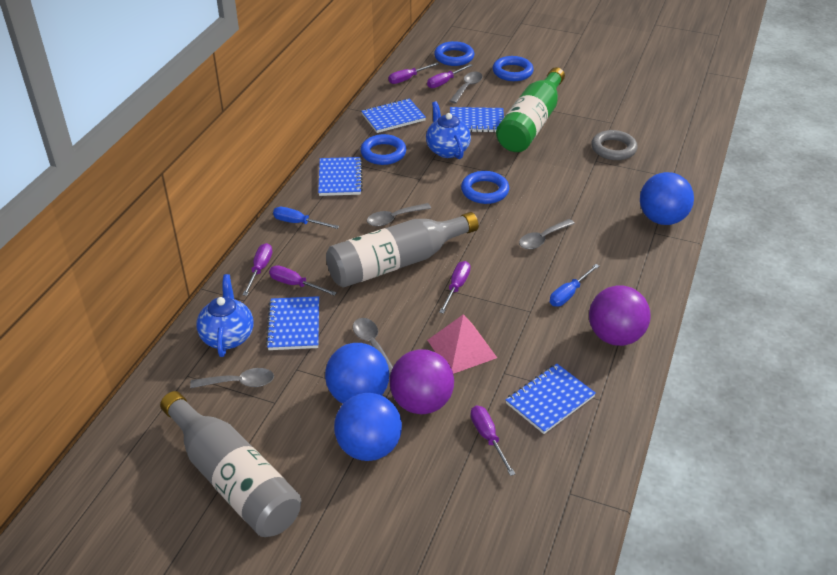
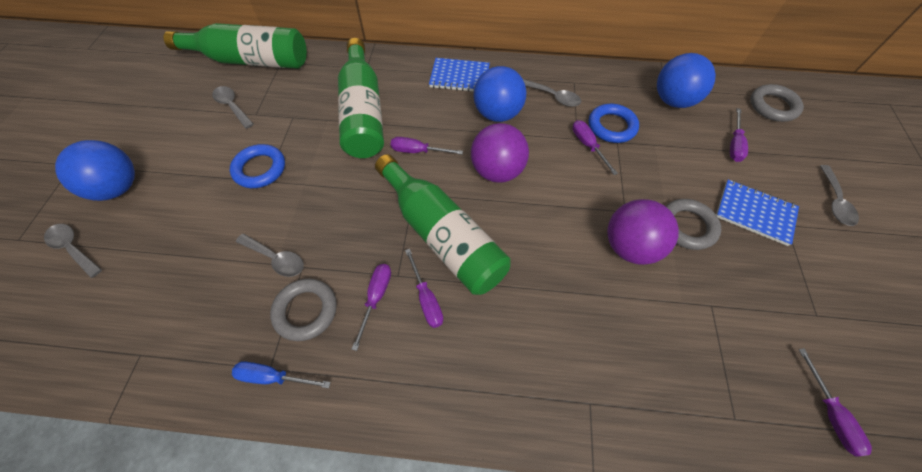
blue notebook: 5 -> 2
blue ring: 4 -> 2
blue screwdriver: 2 -> 1
blue teapot: 2 -> 0
green bottle: 1 -> 3
grey bottle: 2 -> 0
grey ring: 1 -> 3
pink pyramid: 1 -> 0

